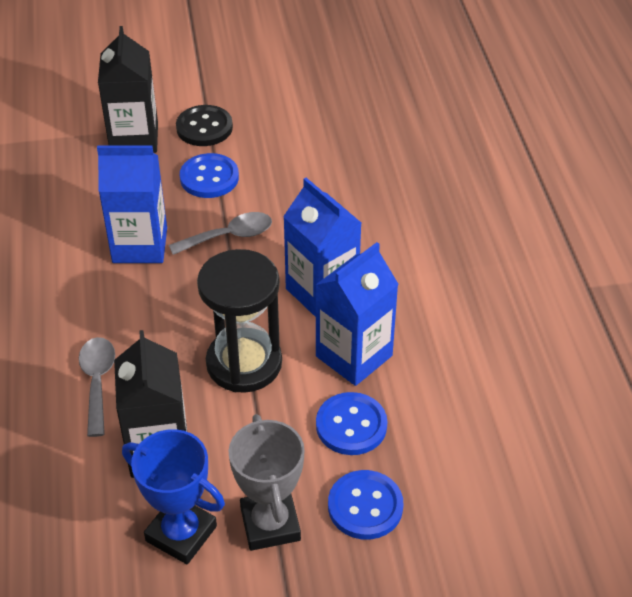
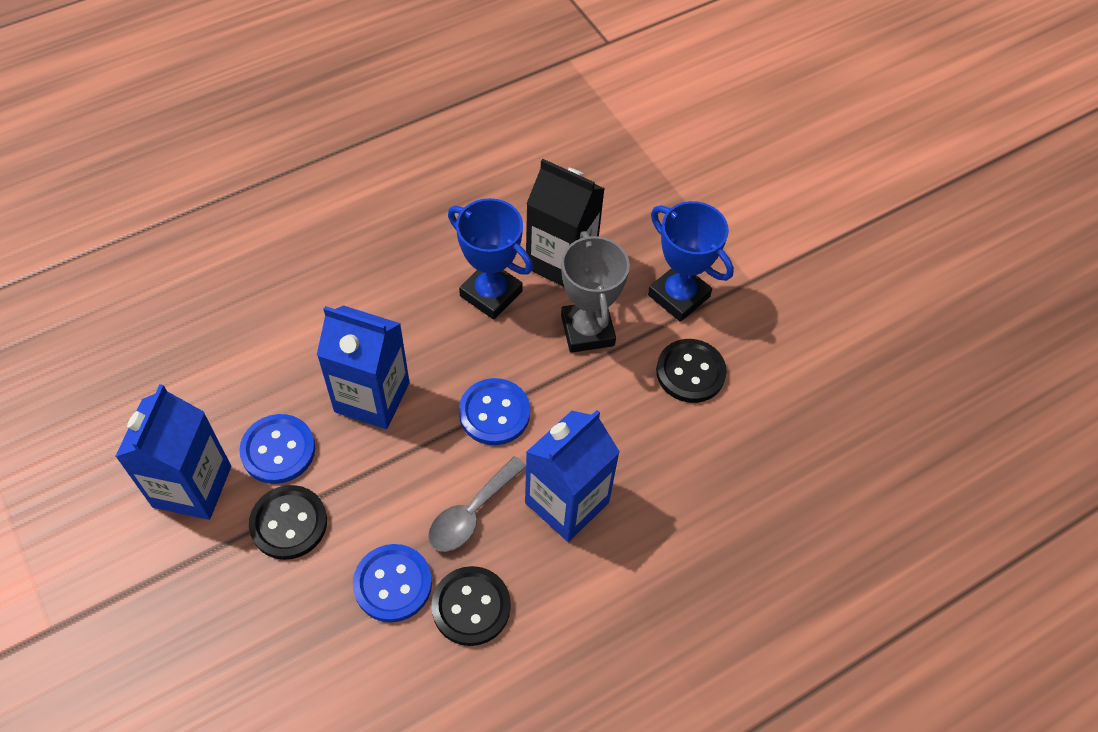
black button: 1 -> 3
black carton: 2 -> 1
black hourglass: 1 -> 0
blue trophy: 1 -> 2
grey spoon: 2 -> 1

